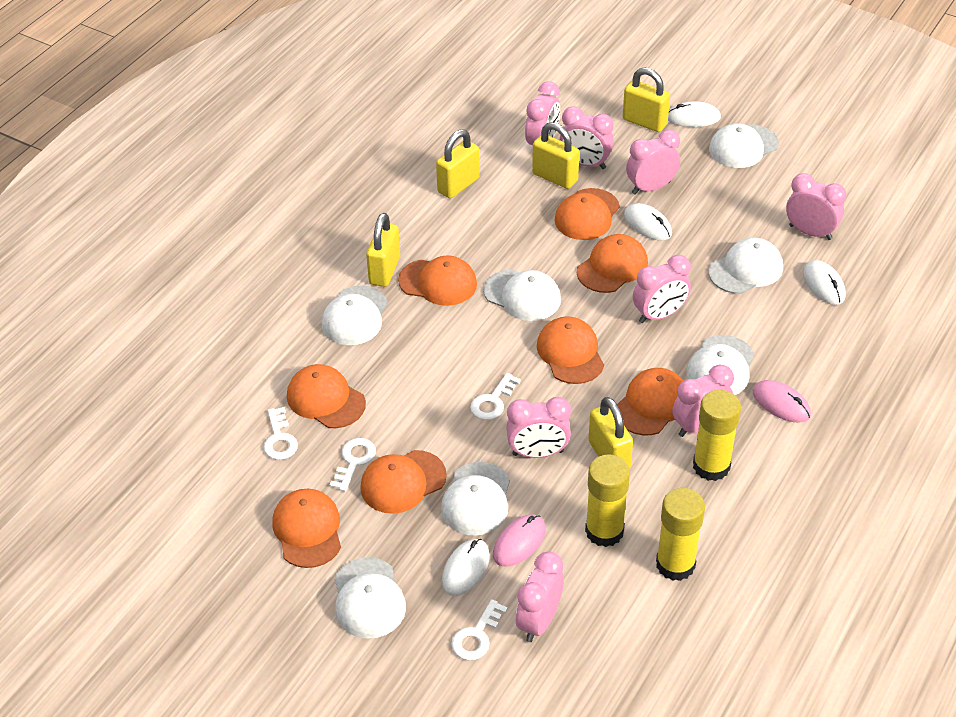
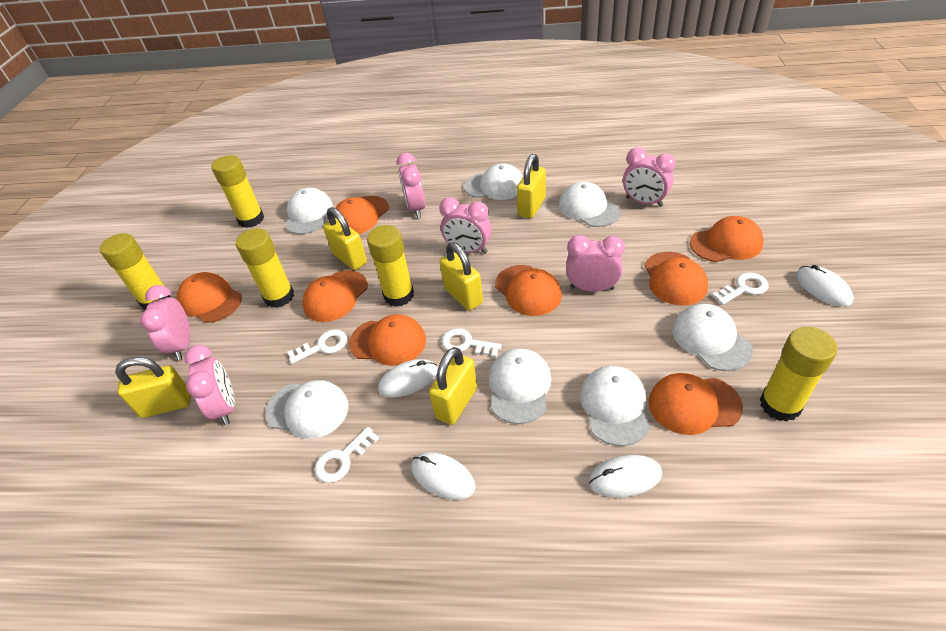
pink clock: 8 -> 6
pink mouse: 2 -> 0
yellow glue stick: 3 -> 5

